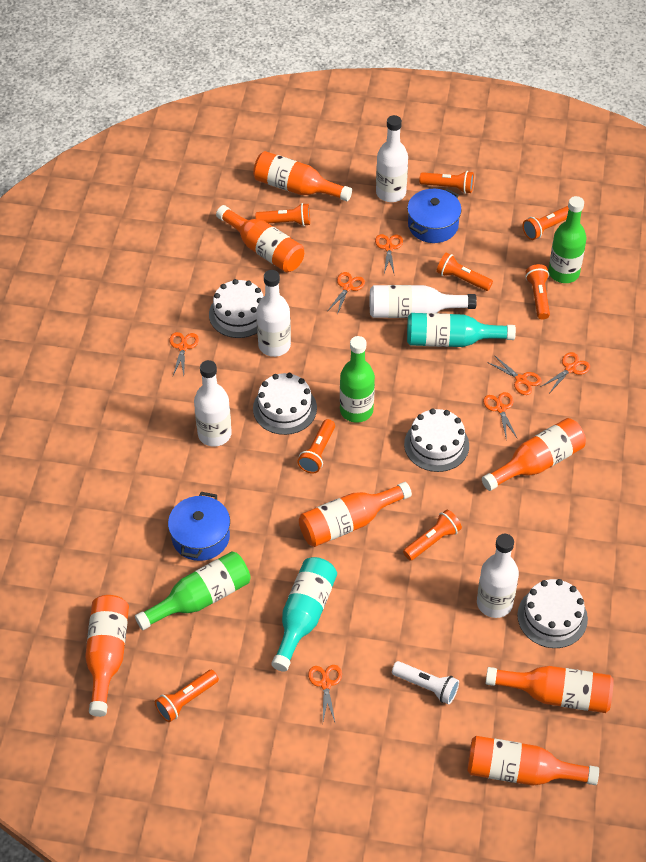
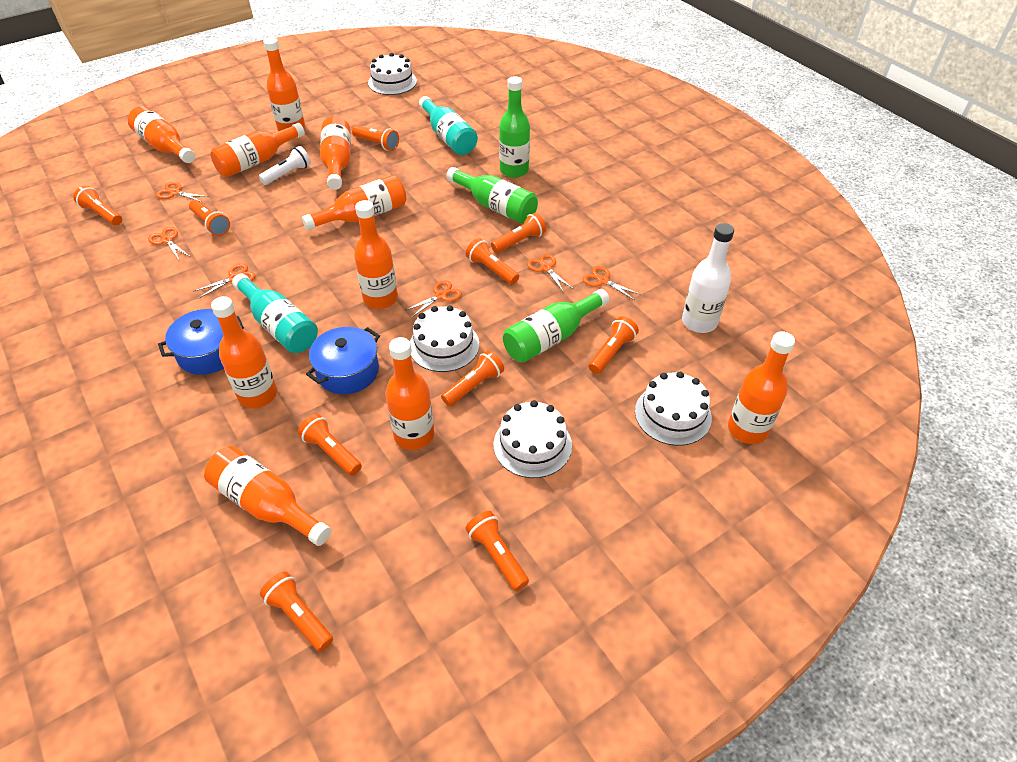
orange bottle: 7 -> 10
orange flashlight: 8 -> 10
orange scissors: 7 -> 6
white bottle: 5 -> 1

